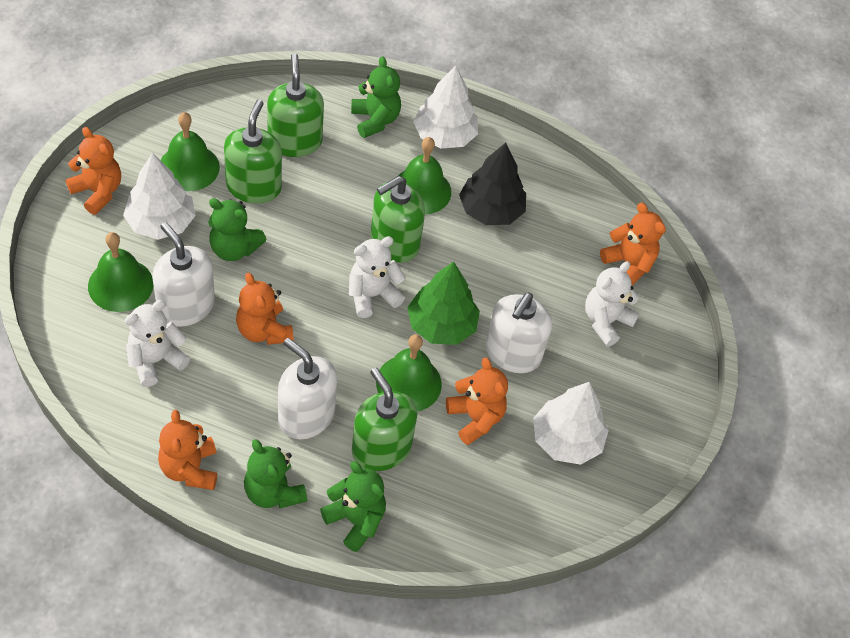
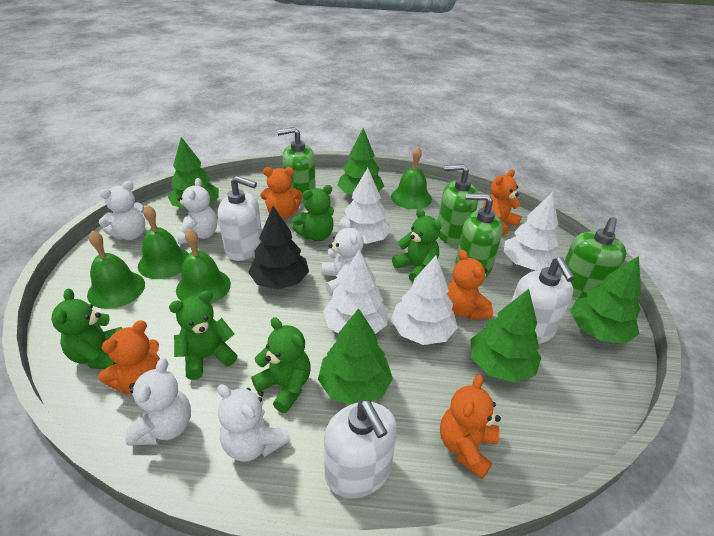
green teddy bear: 4 -> 5
green tree: 1 -> 5
white teddy bear: 3 -> 5
white tree: 3 -> 4

